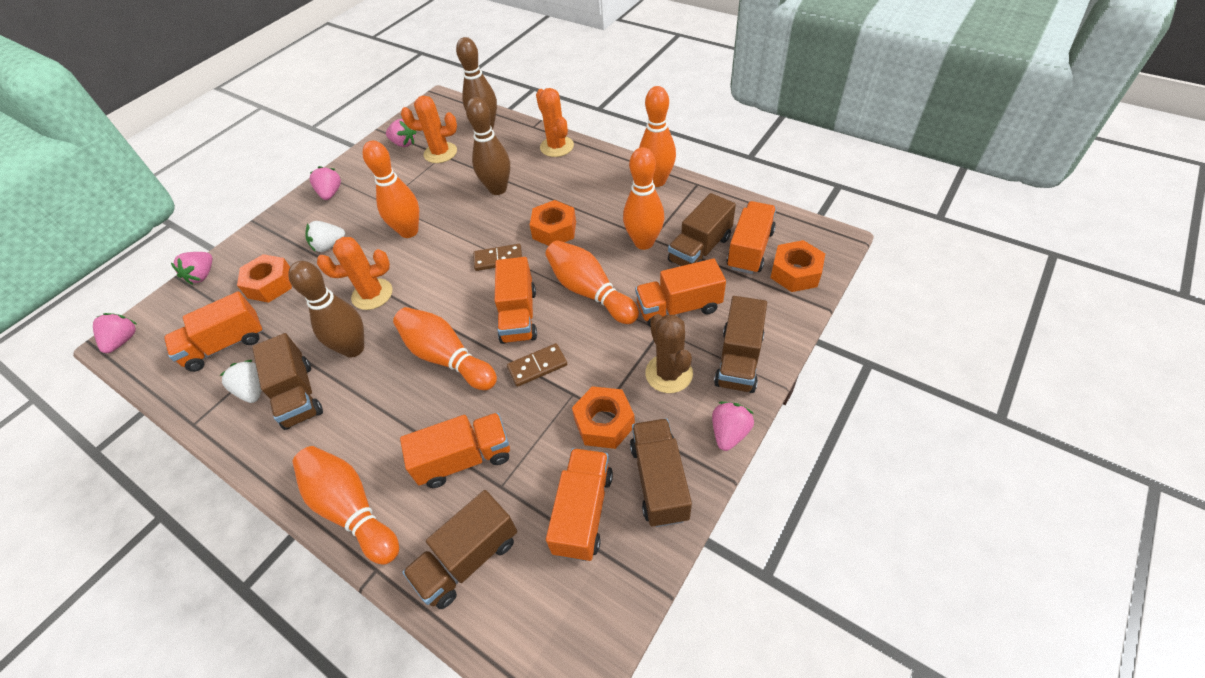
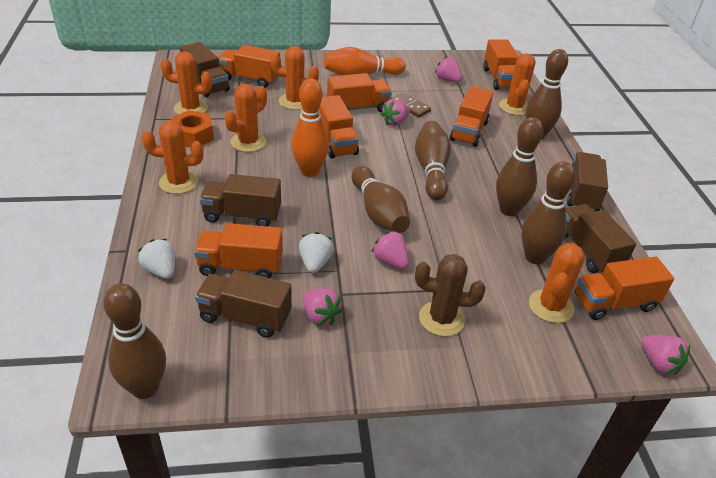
brown bowling pin: 3 -> 6
brown domino: 2 -> 1
orange bowling pin: 6 -> 2
orange cactus: 3 -> 6
orange nut: 4 -> 1
orange truck: 6 -> 7

